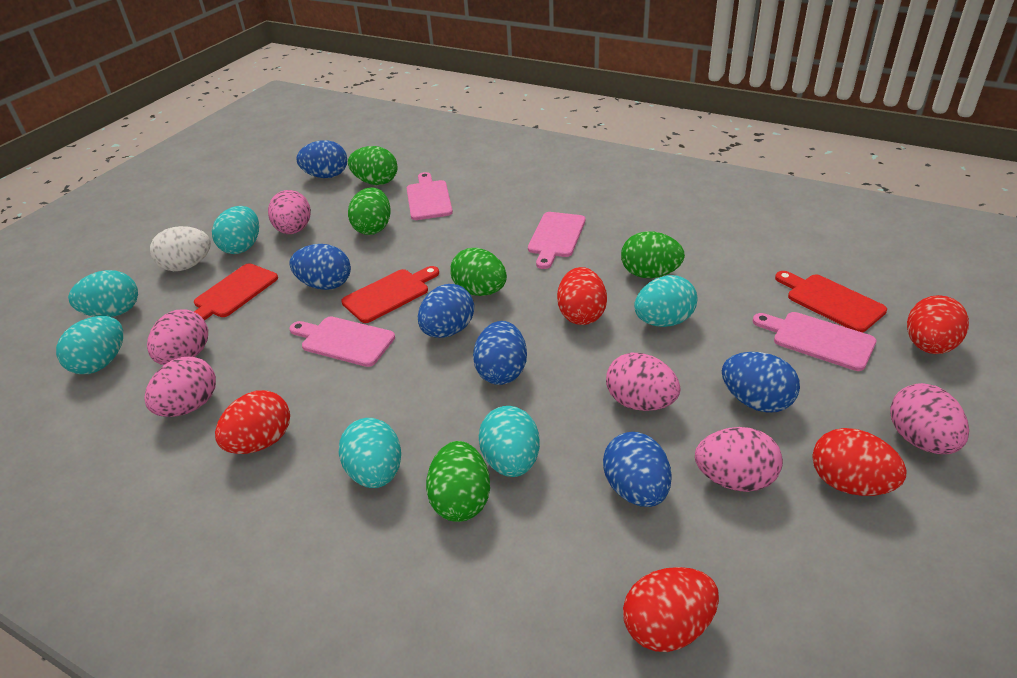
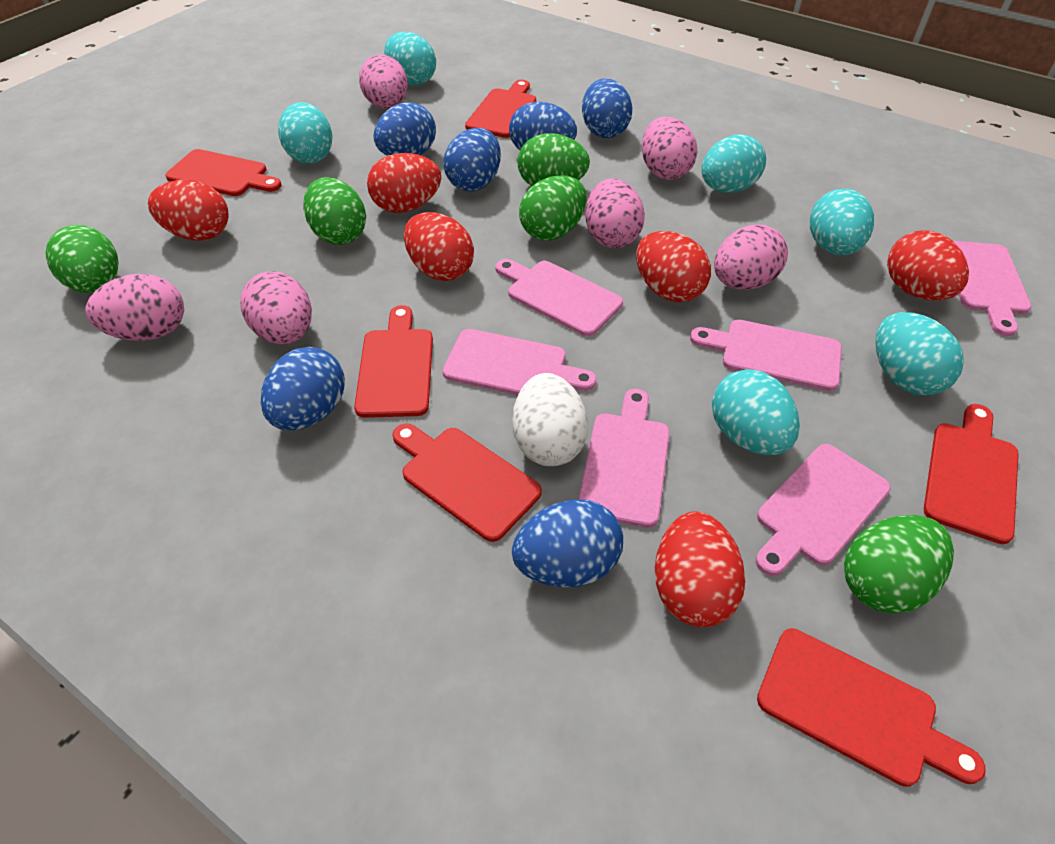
pink cutting board: 4 -> 6
red cutting board: 3 -> 6
red egg: 5 -> 6

